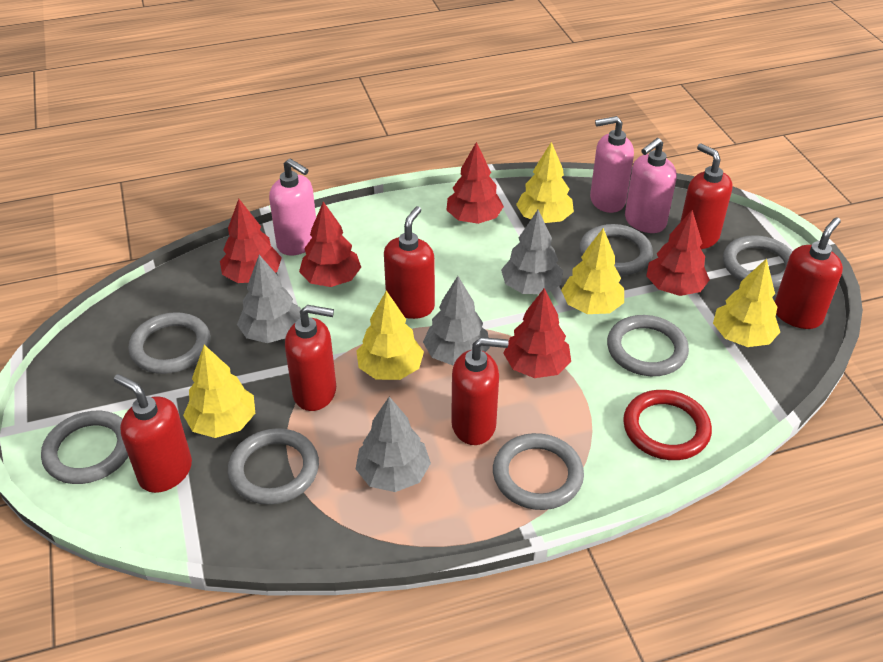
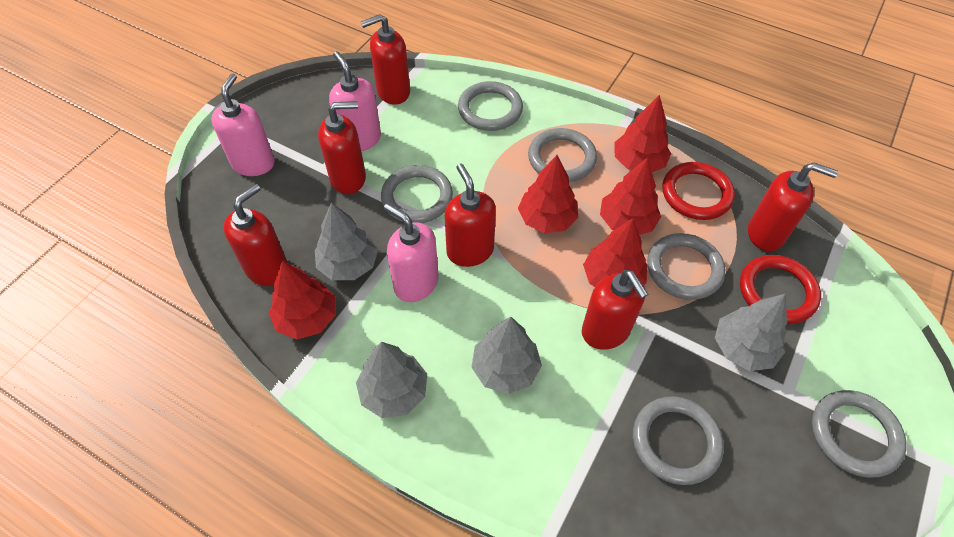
grey ring: 7 -> 6
red ring: 1 -> 2
yellow tree: 5 -> 0

